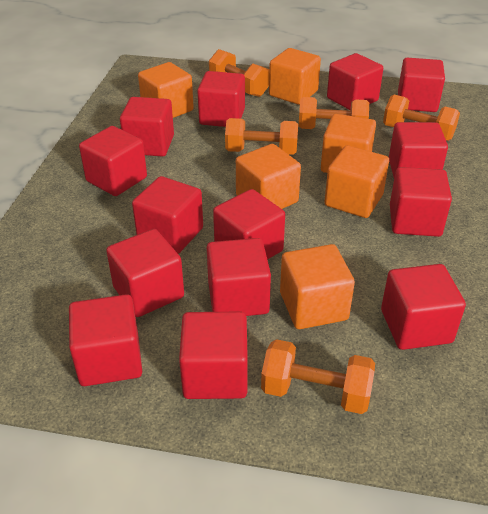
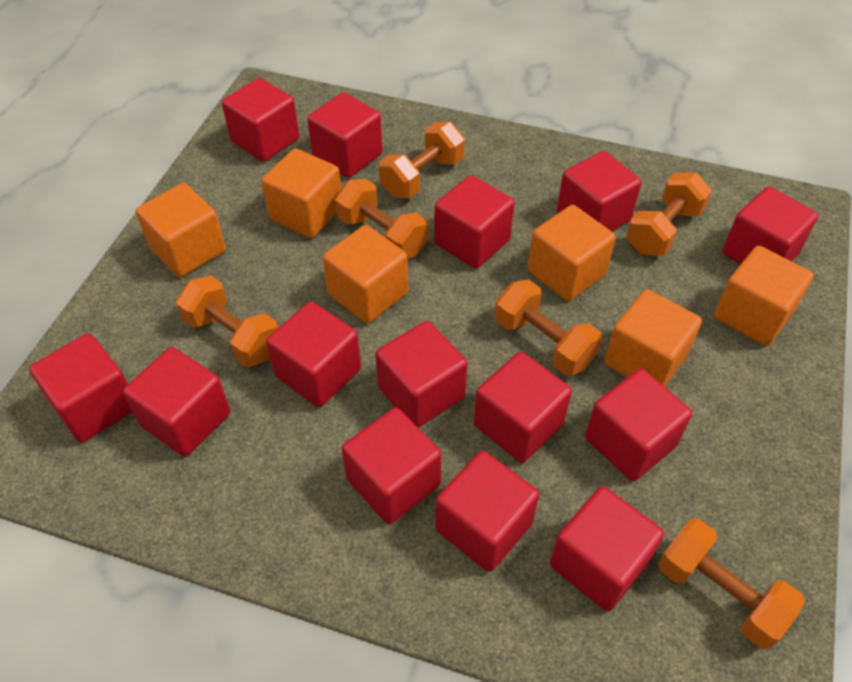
orange dumbbell: 5 -> 6

